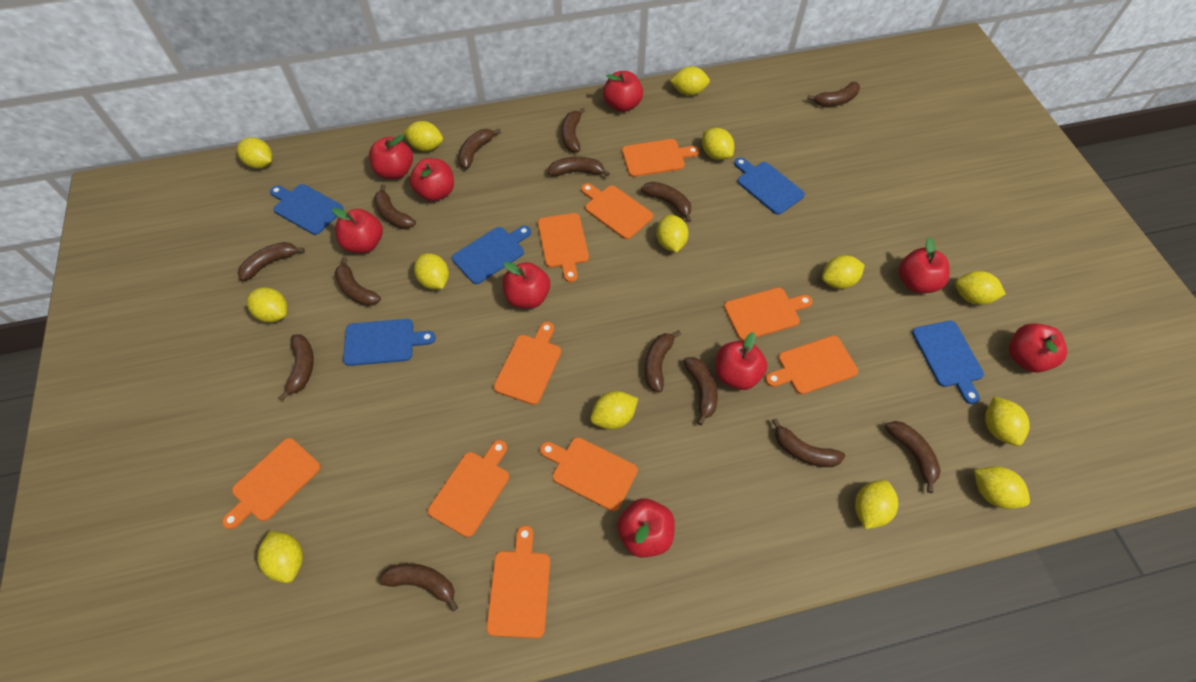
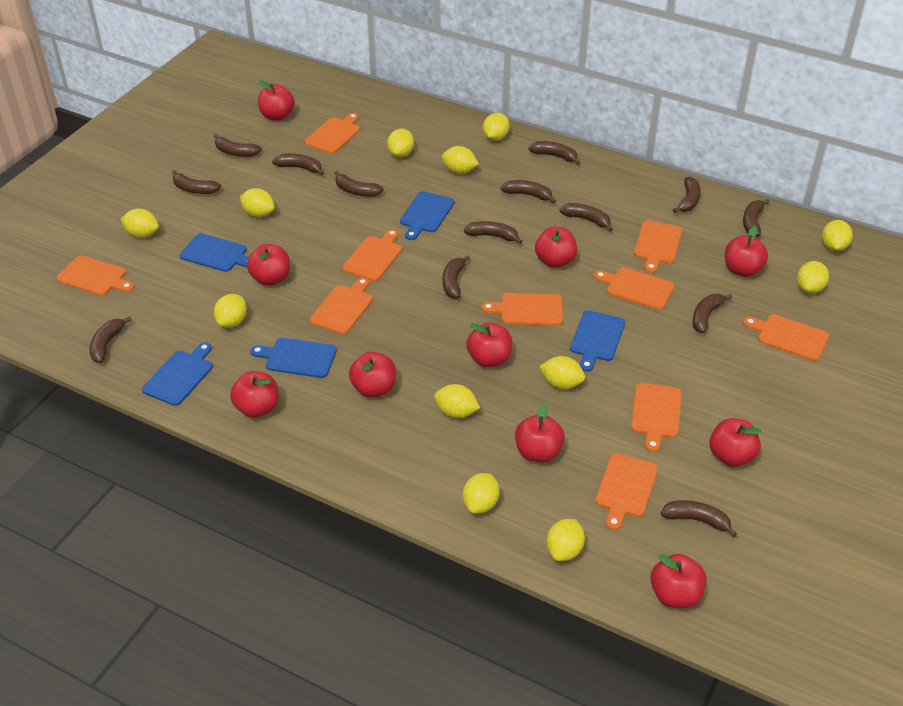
red apple: 9 -> 10
yellow lemon: 14 -> 12

